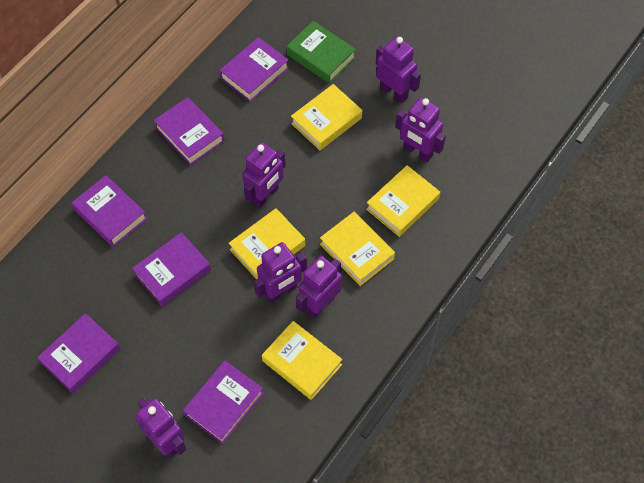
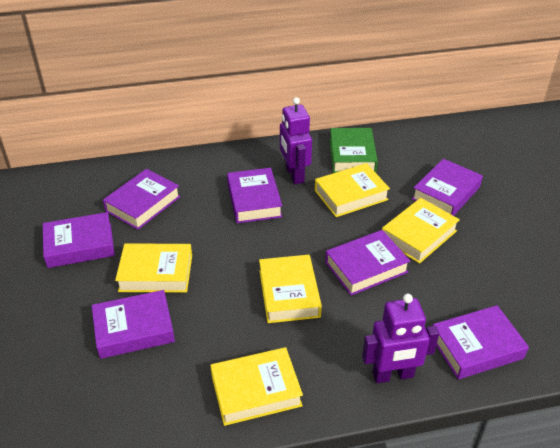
purple book: 6 -> 7
purple robot: 6 -> 2

